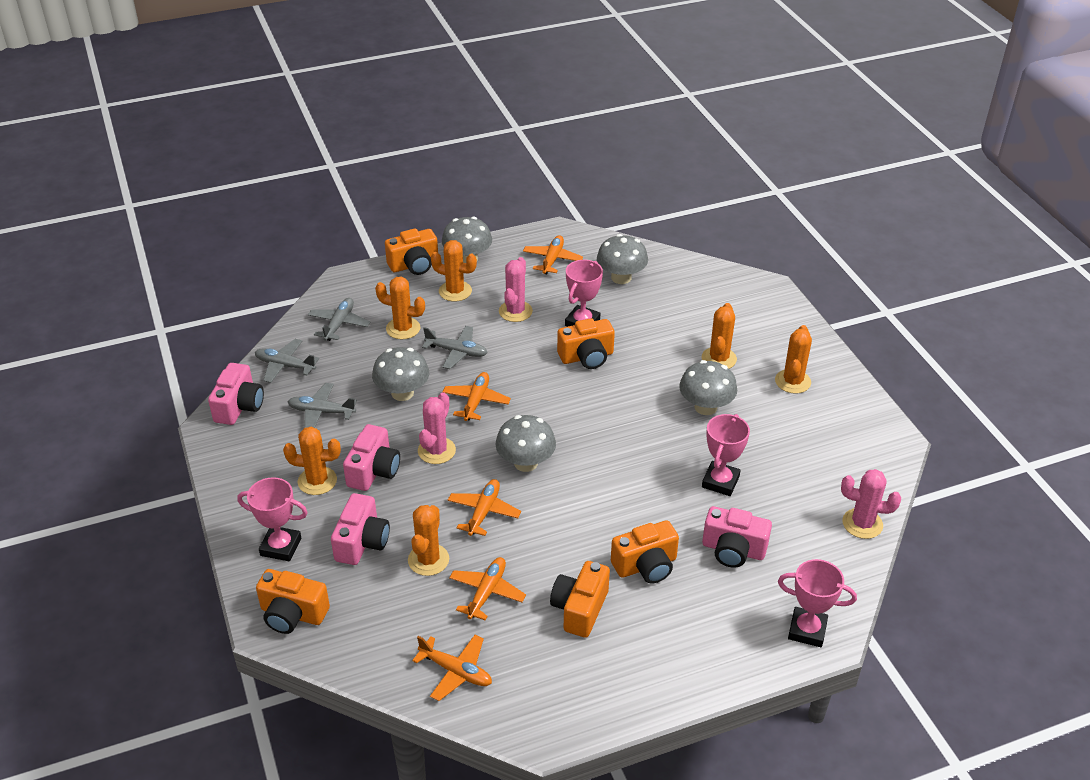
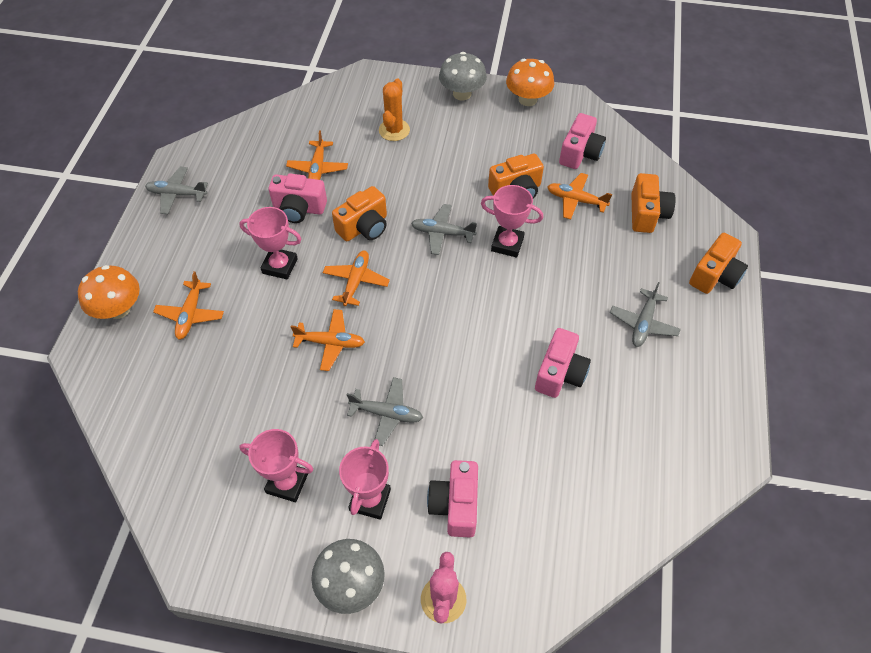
grey mushroom: 5 -> 2
orange cactus: 6 -> 1
orange camera: 5 -> 4
orange mushroom: 0 -> 2
pink cactus: 3 -> 1

